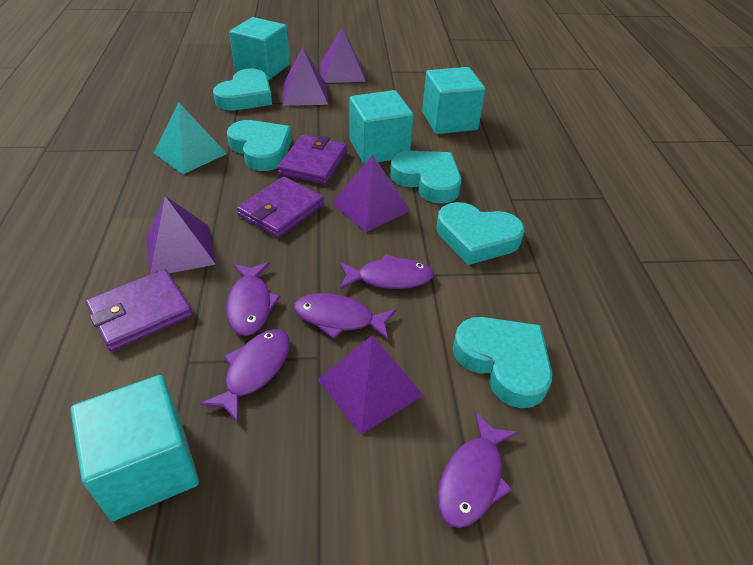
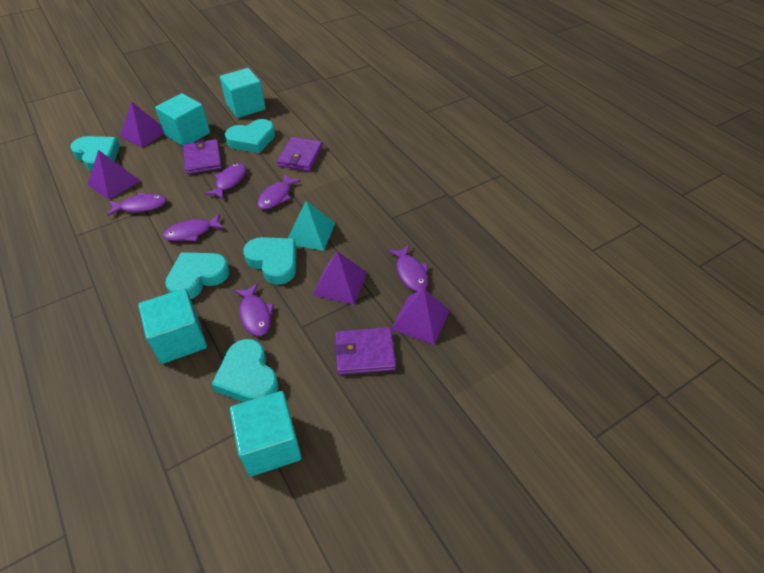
purple fish: 5 -> 6
purple pyramid: 5 -> 4

